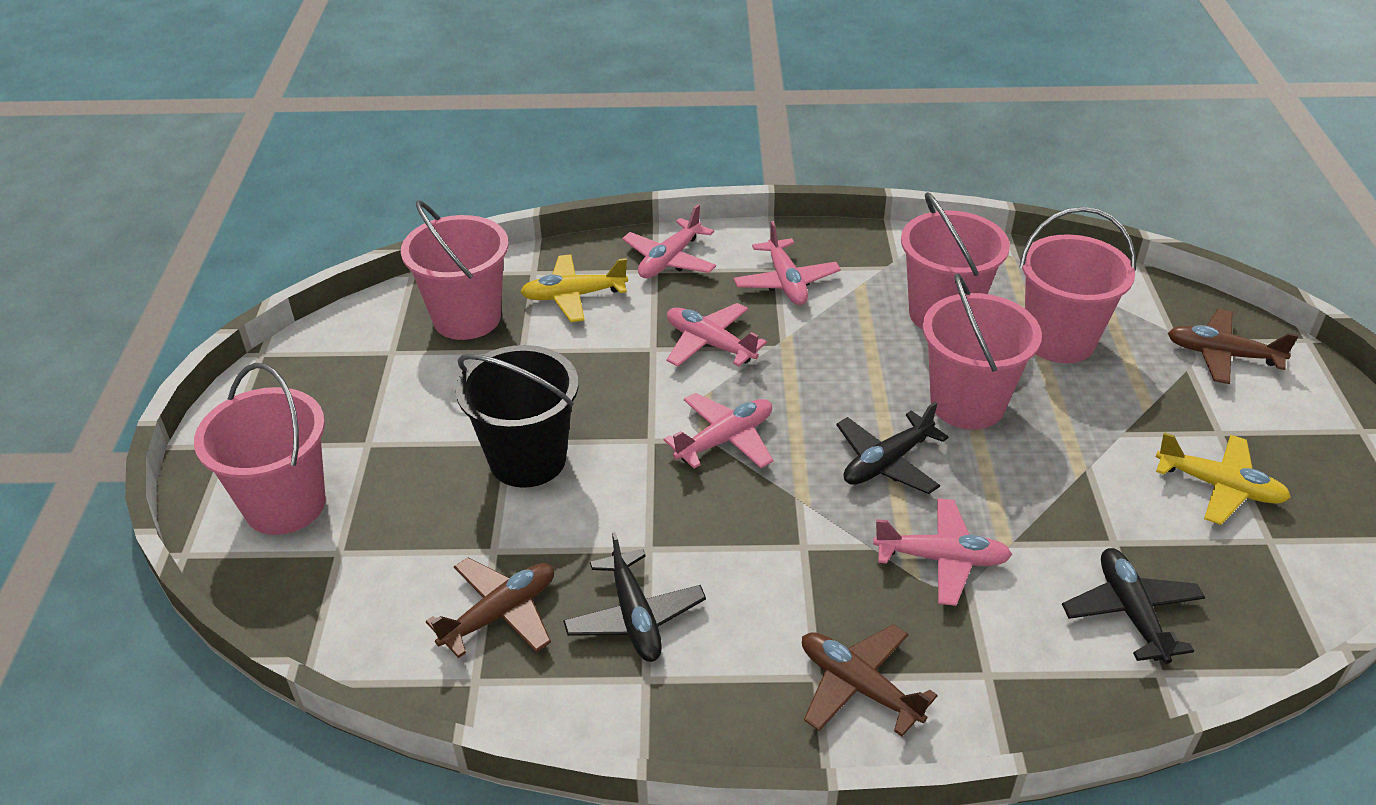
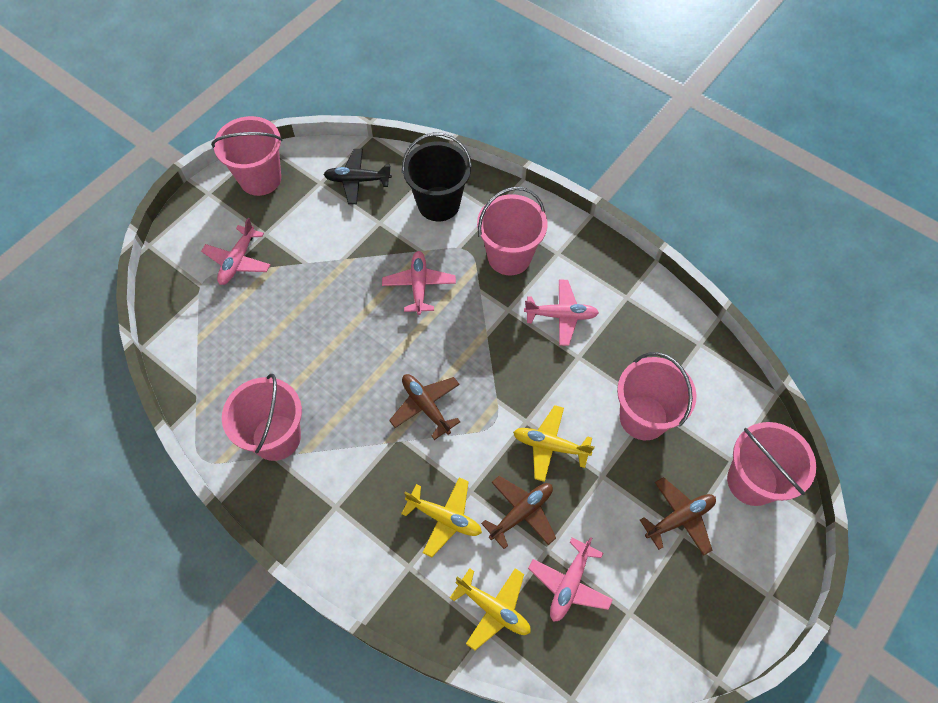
black plane: 3 -> 1
pink plane: 5 -> 4
yellow plane: 2 -> 3

